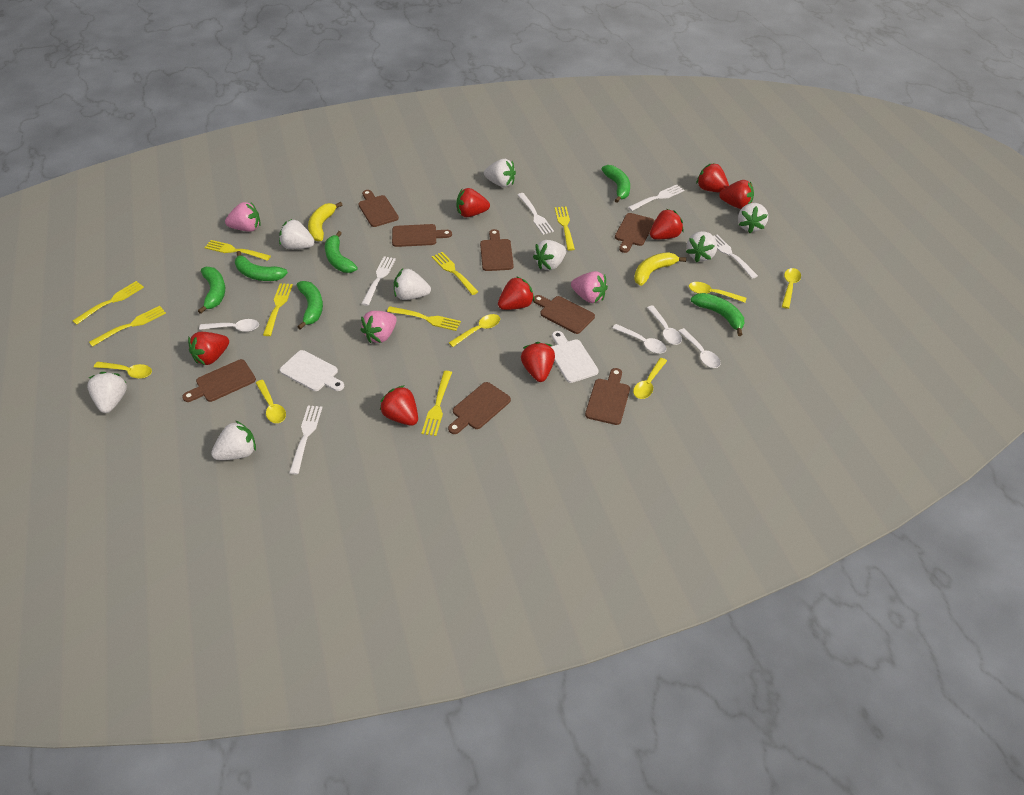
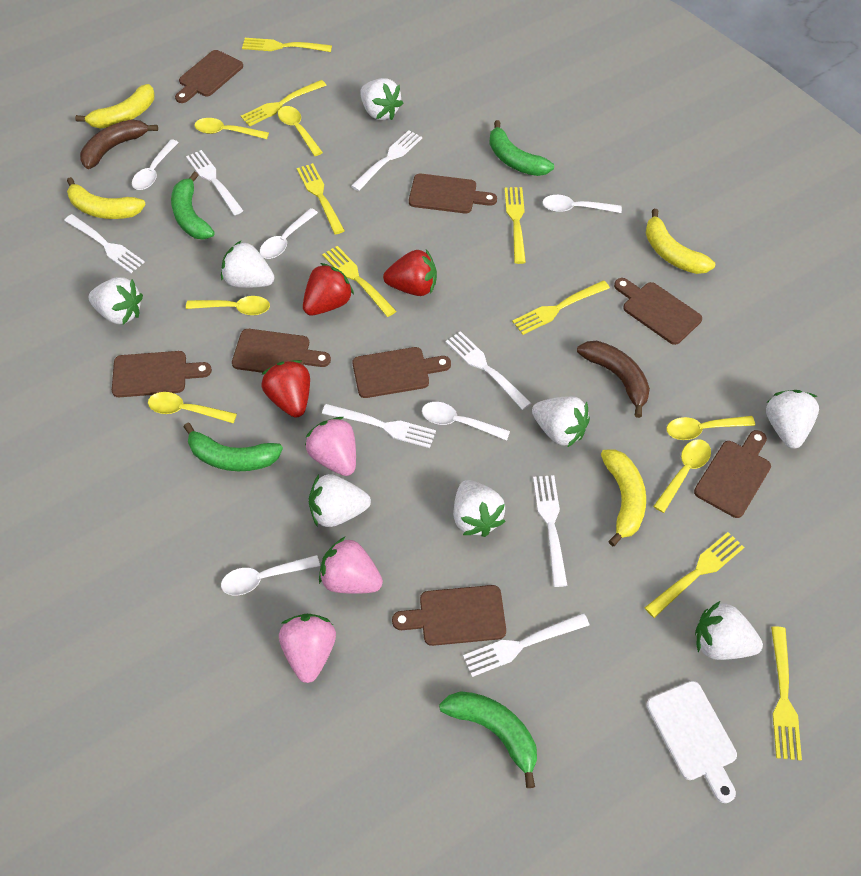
brown banana: 0 -> 2
green banana: 6 -> 4
red strawberry: 8 -> 3
white cutting board: 2 -> 1
white fork: 5 -> 7
white spoon: 4 -> 5
yellow banana: 2 -> 4

